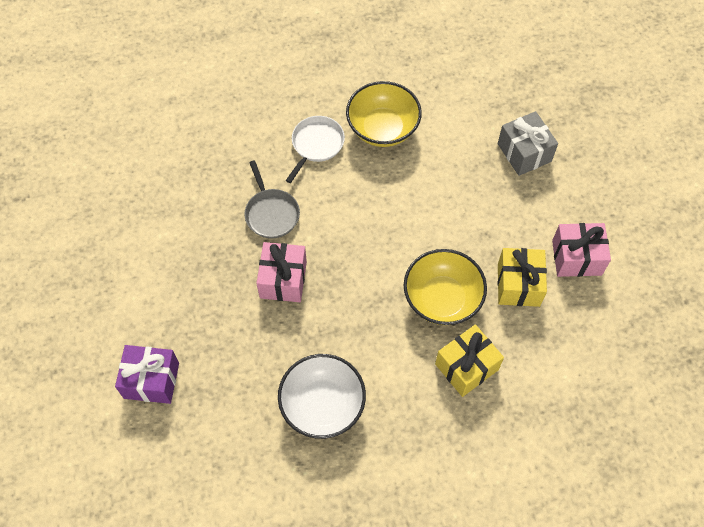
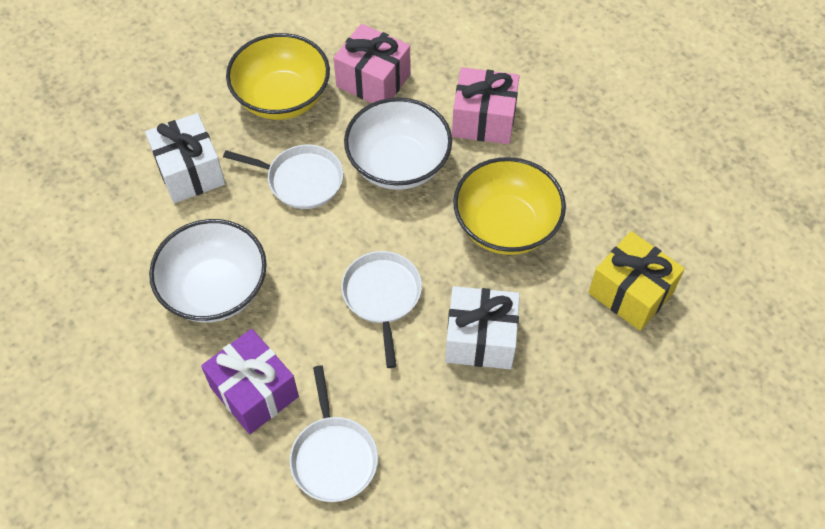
grey gift: 1 -> 0
grey pan: 1 -> 0
white bowl: 1 -> 2
white gift: 0 -> 2
white pan: 1 -> 3
yellow gift: 2 -> 1

